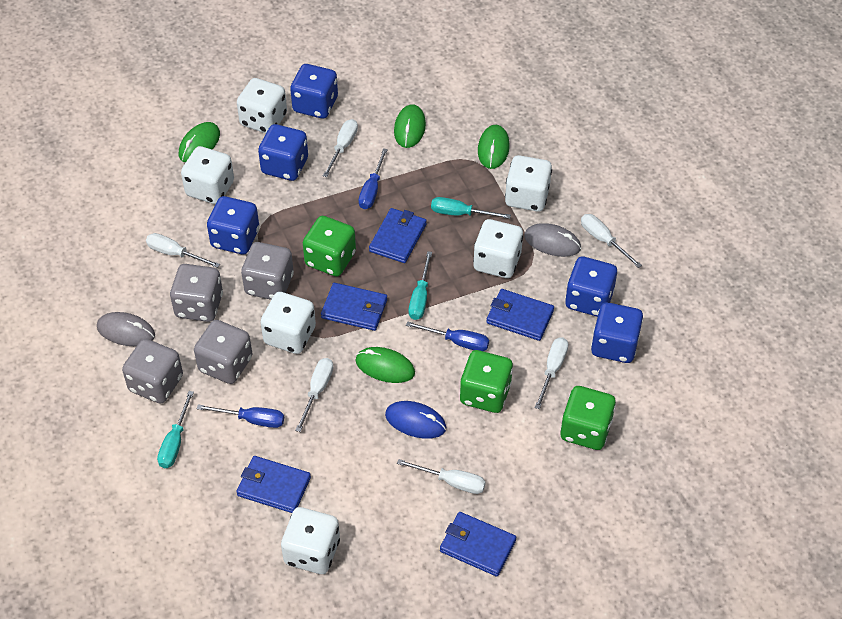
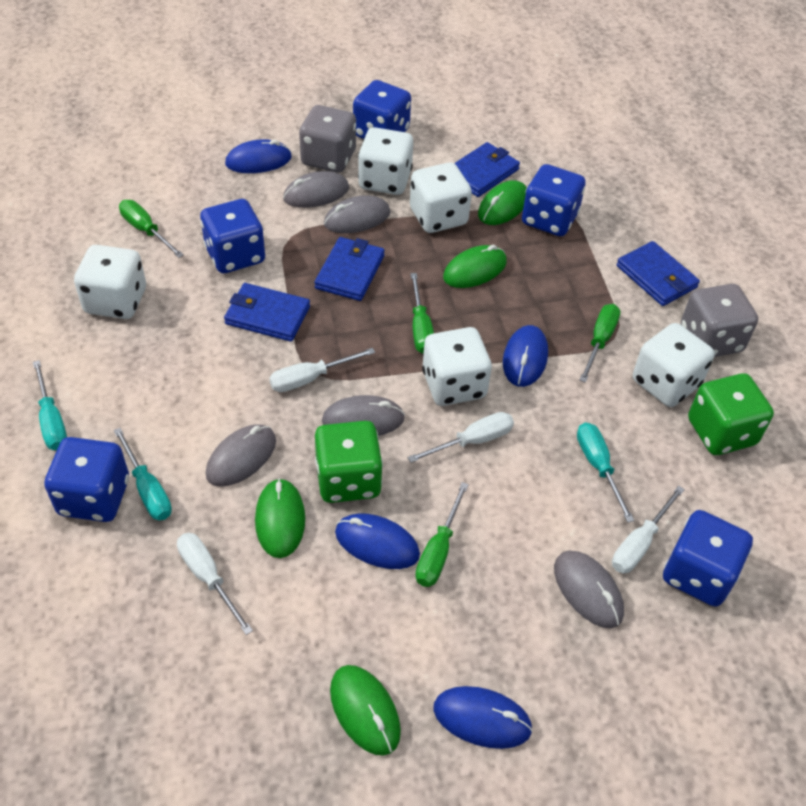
blue mouse: 1 -> 4
blue screwdriver: 3 -> 0
blue wallet: 5 -> 4
green dice: 3 -> 2
green screwdriver: 0 -> 4
grey dice: 4 -> 2
grey mouse: 2 -> 5
white dice: 6 -> 5
white screwdriver: 6 -> 4

